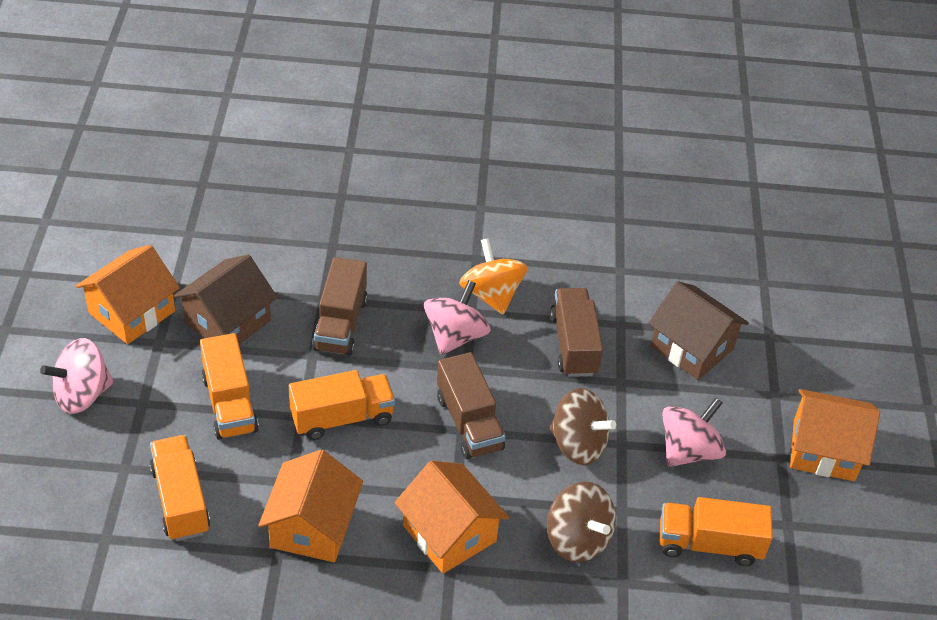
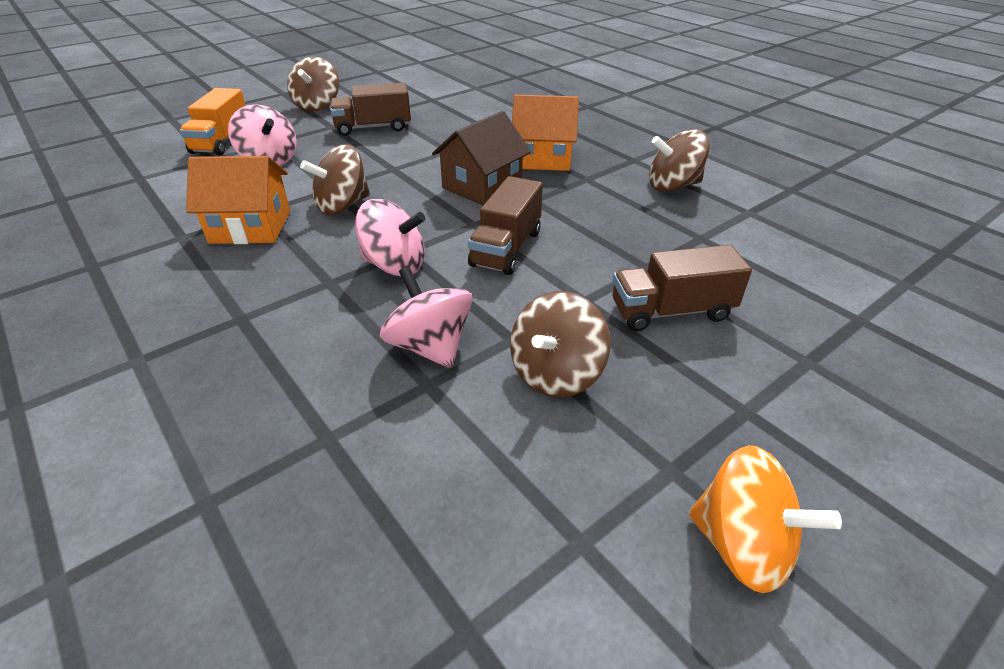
brown house: 2 -> 1
brown spinning top: 2 -> 4
orange house: 4 -> 2
orange truck: 4 -> 1

